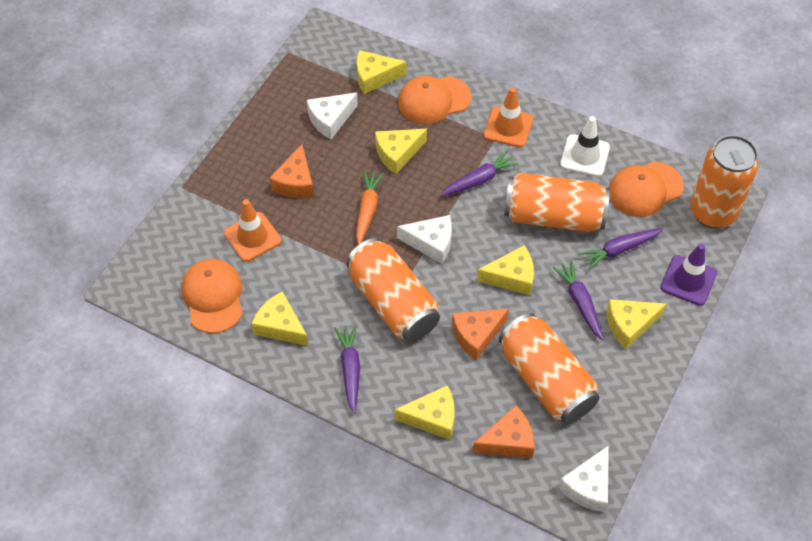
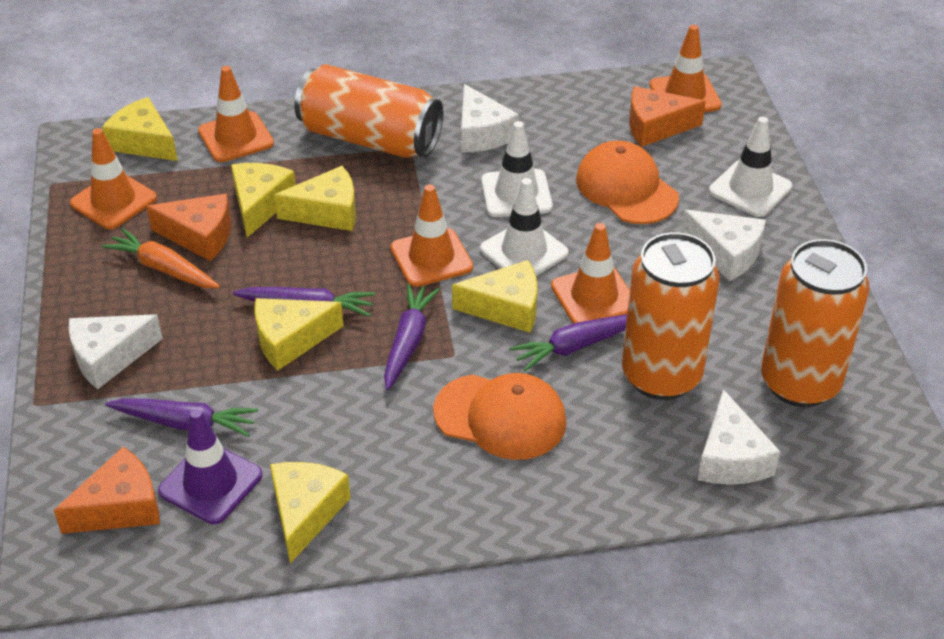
orange can: 4 -> 3
orange cap: 3 -> 2
orange traffic cone: 2 -> 5
white cheese: 3 -> 4
white traffic cone: 1 -> 3

